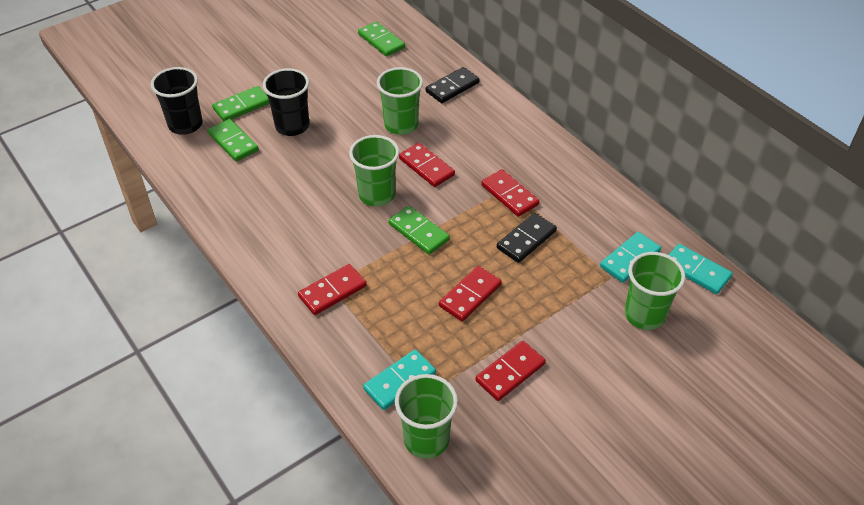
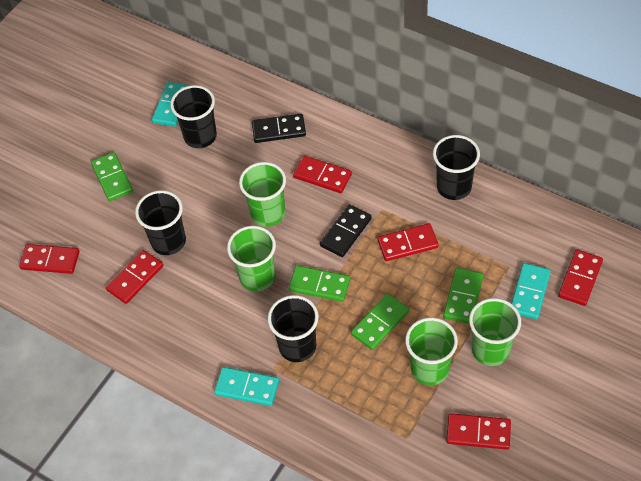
black cup: 2 -> 4
red domino: 5 -> 6

